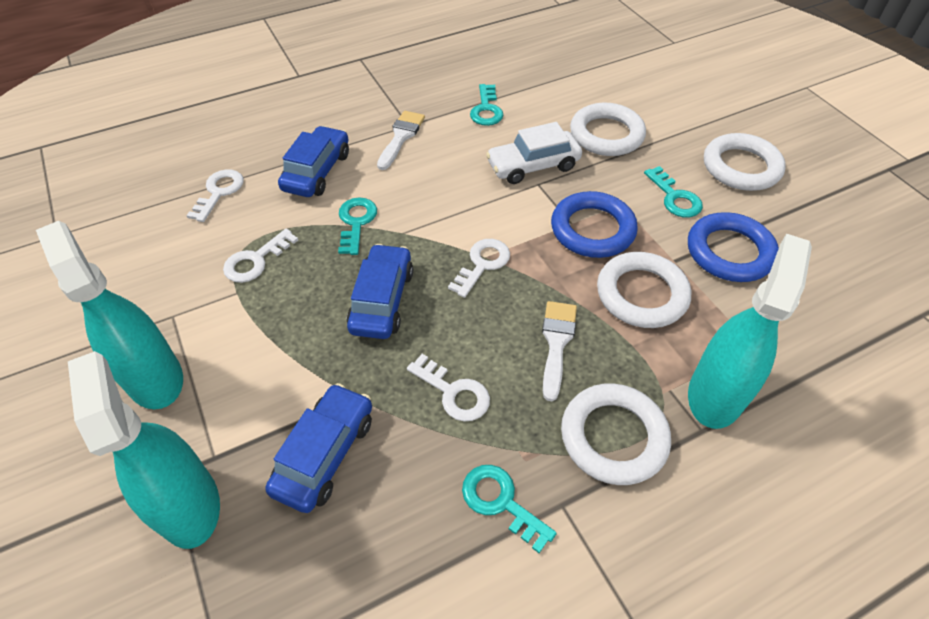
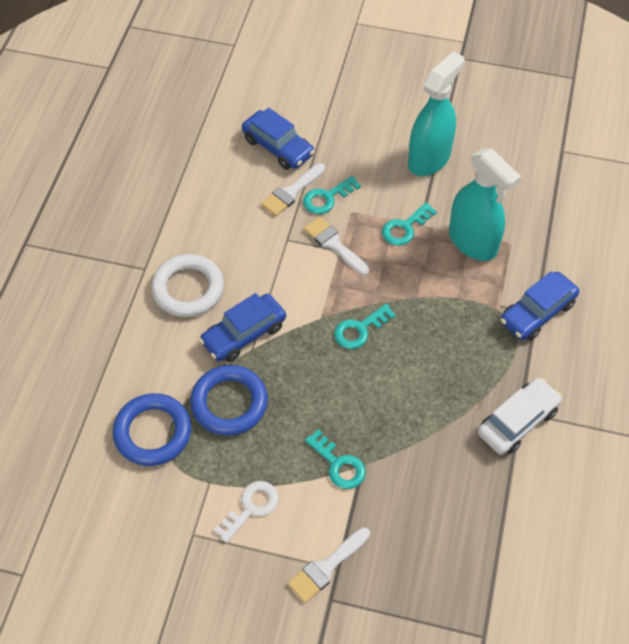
turquoise spray bottle: 3 -> 2
white brush: 2 -> 3
white key: 4 -> 1
white ring: 4 -> 1

